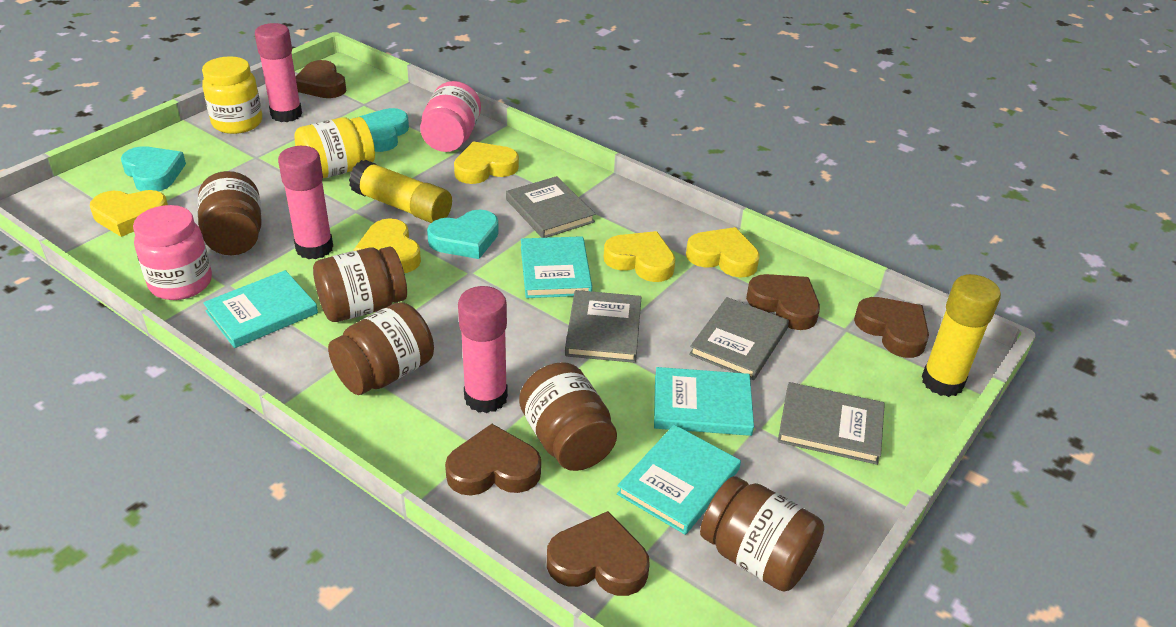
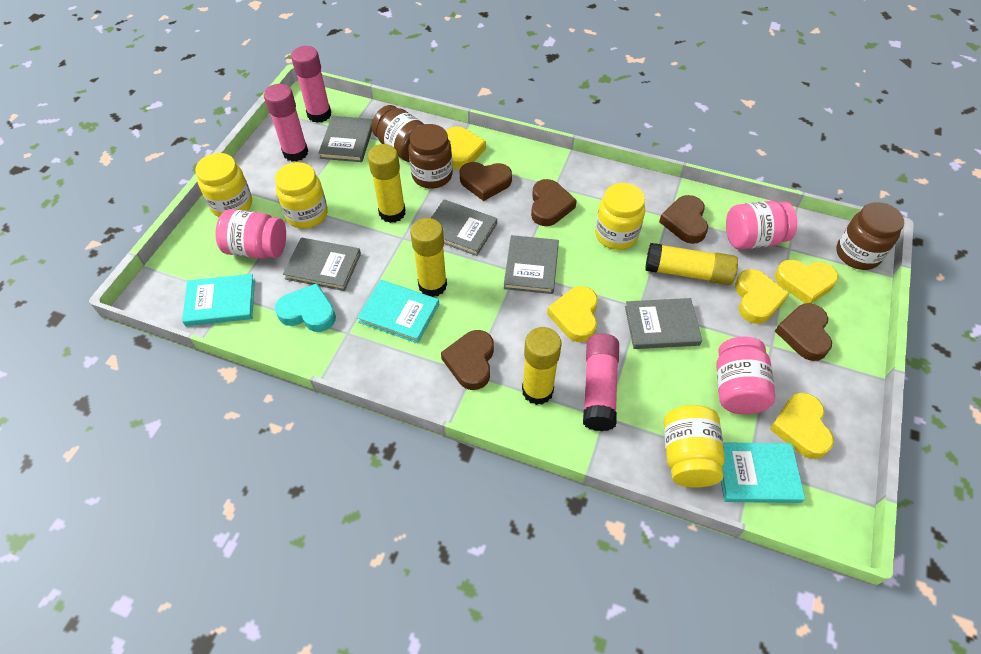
brown jar: 5 -> 3
grey book: 4 -> 5
pink jar: 2 -> 3
turquoise book: 4 -> 3
turquoise heart: 3 -> 1
yellow glue stick: 2 -> 4
yellow jar: 2 -> 4

